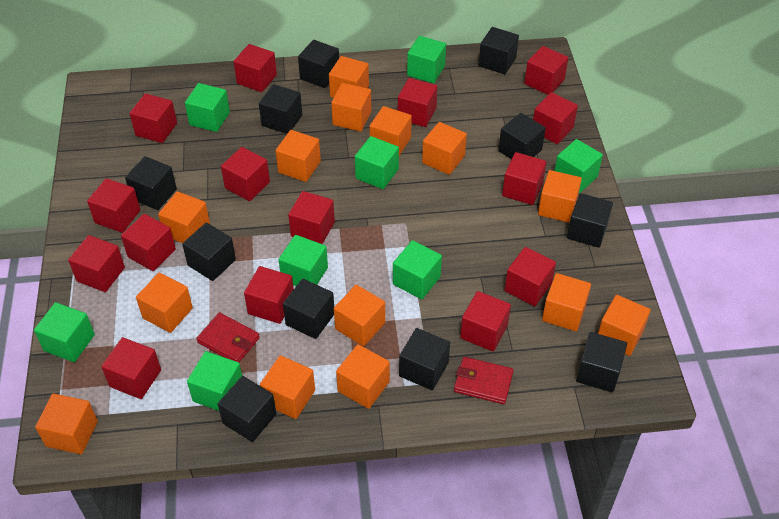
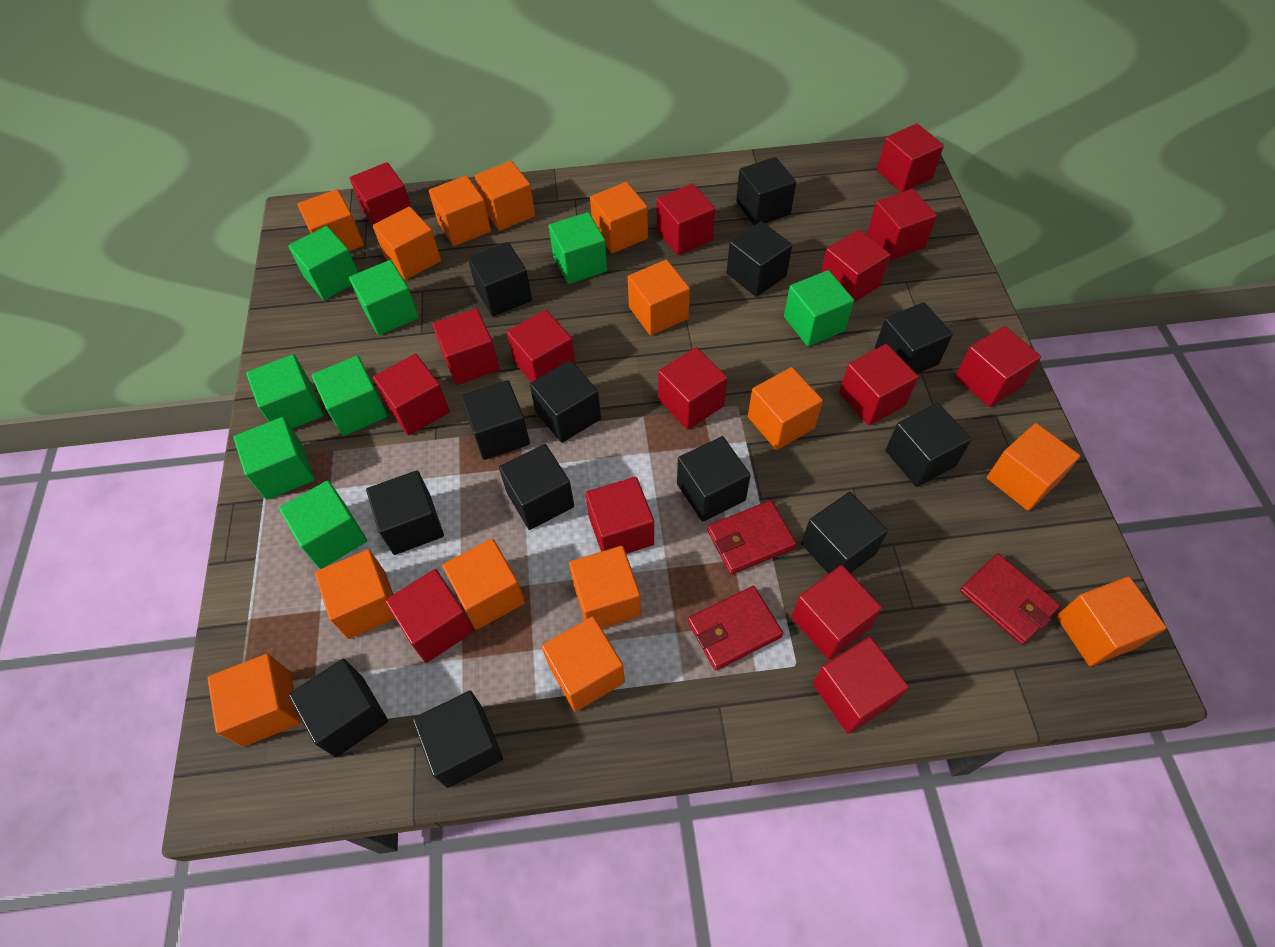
black cube: 11 -> 13
red wallet: 2 -> 3

